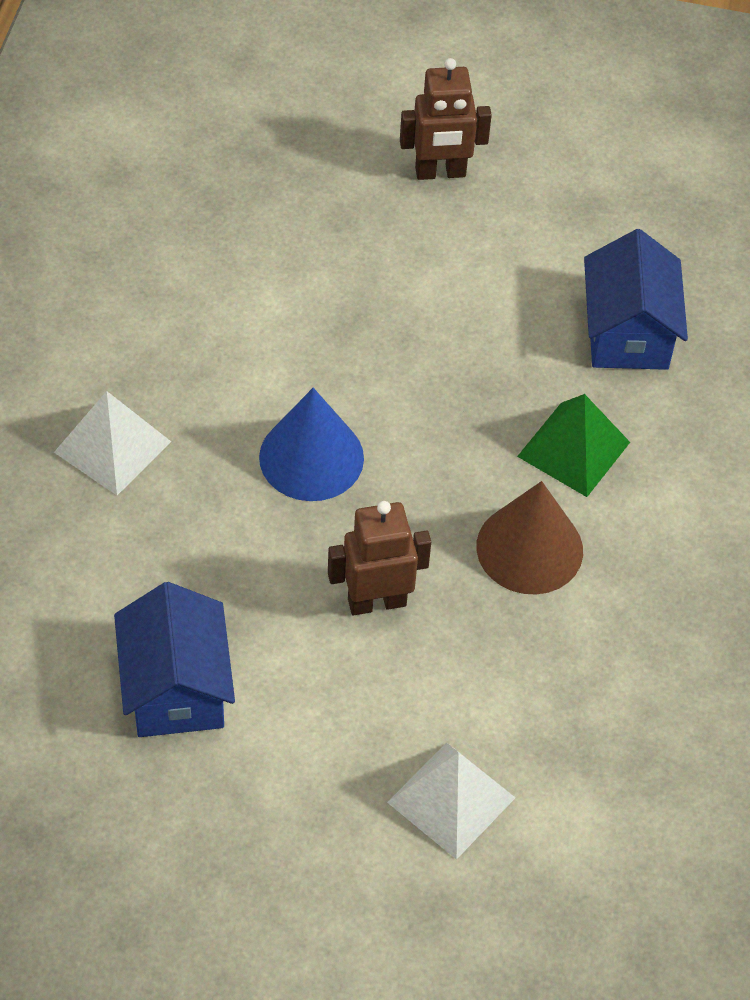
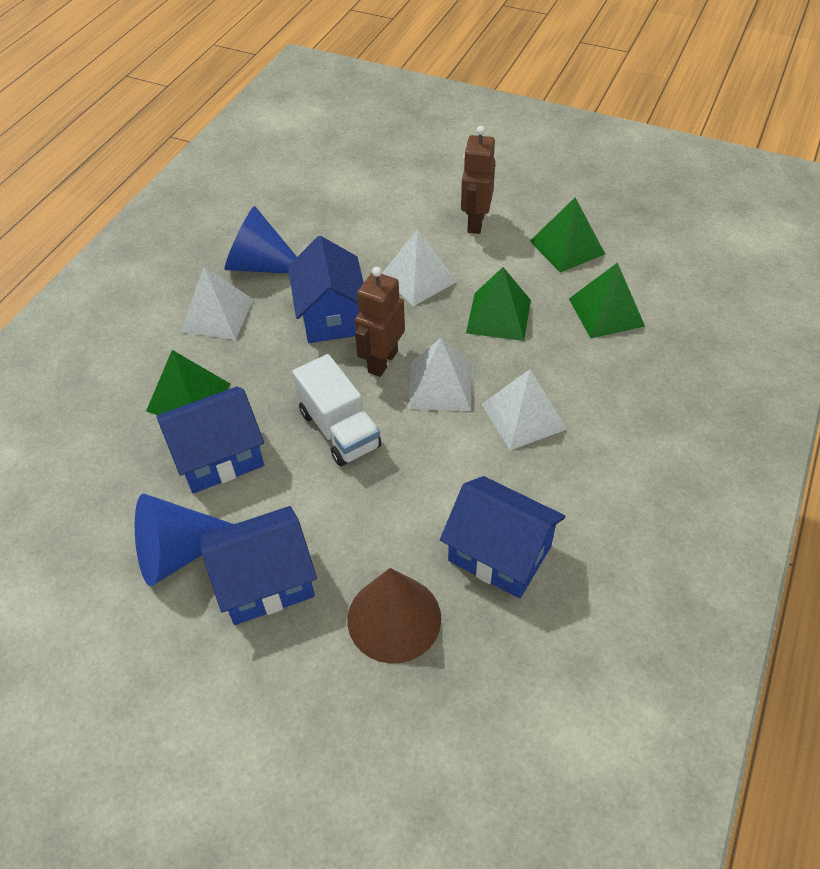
blue cone: 1 -> 2
blue house: 2 -> 4
green pyramid: 1 -> 4
white pyramid: 2 -> 4
white truck: 0 -> 1

